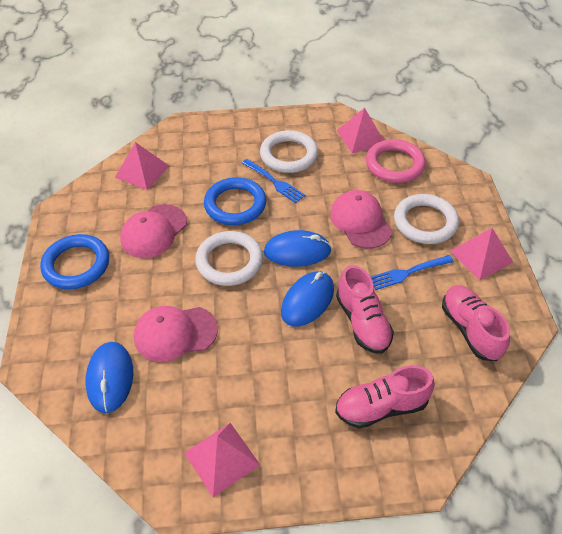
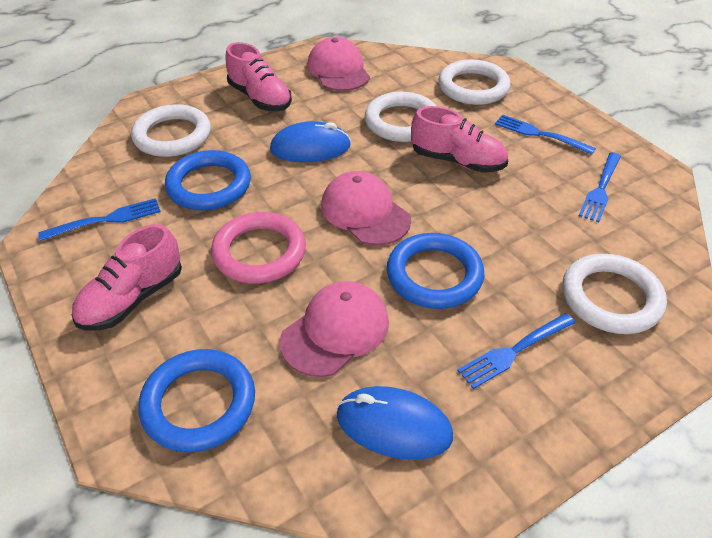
blue fork: 2 -> 4
blue mouse: 3 -> 2
blue ring: 2 -> 3
pink pyramid: 4 -> 0
white ring: 3 -> 4

